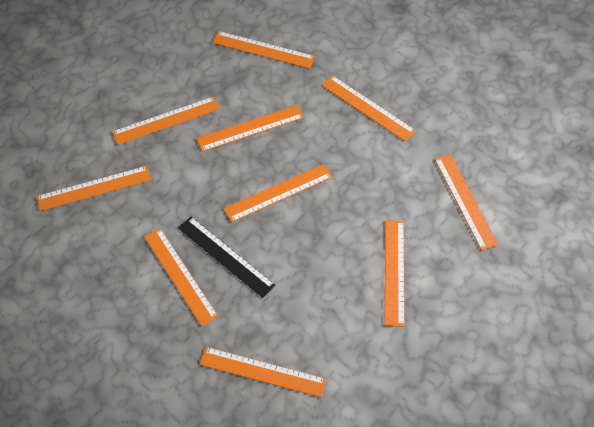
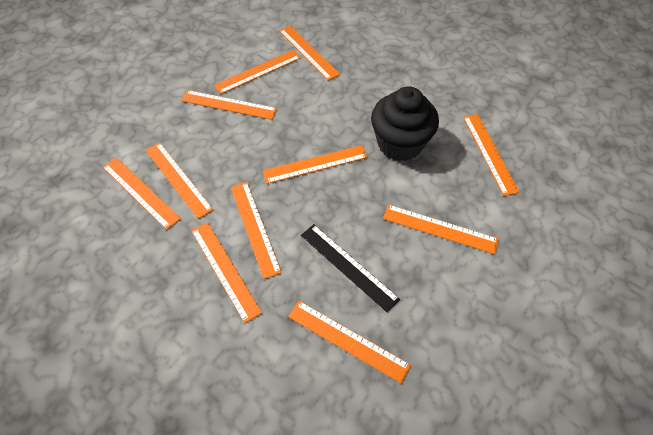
black cupcake: 0 -> 1
orange ruler: 10 -> 11

